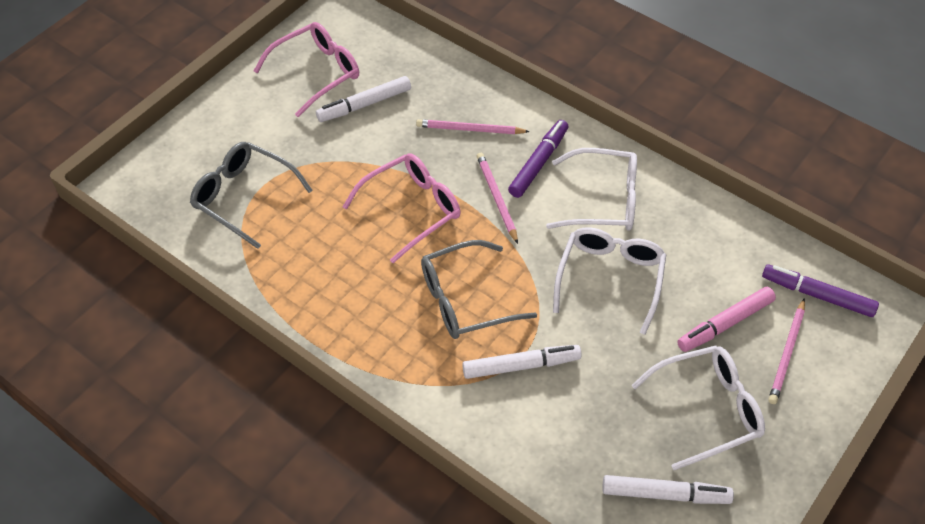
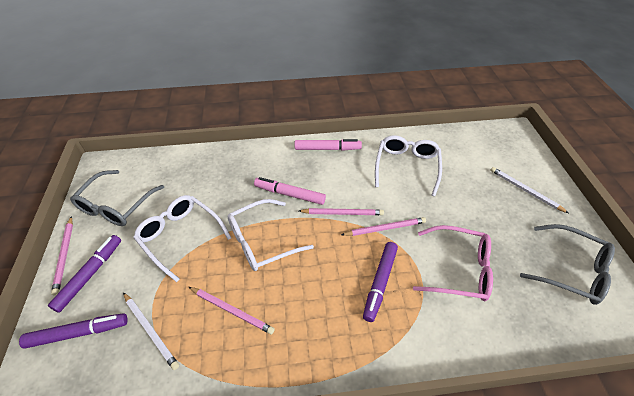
pink glasses: 2 -> 1
pink marker: 1 -> 2
pink pencil: 3 -> 4
purple marker: 2 -> 3
white marker: 3 -> 0
white pencil: 0 -> 2

